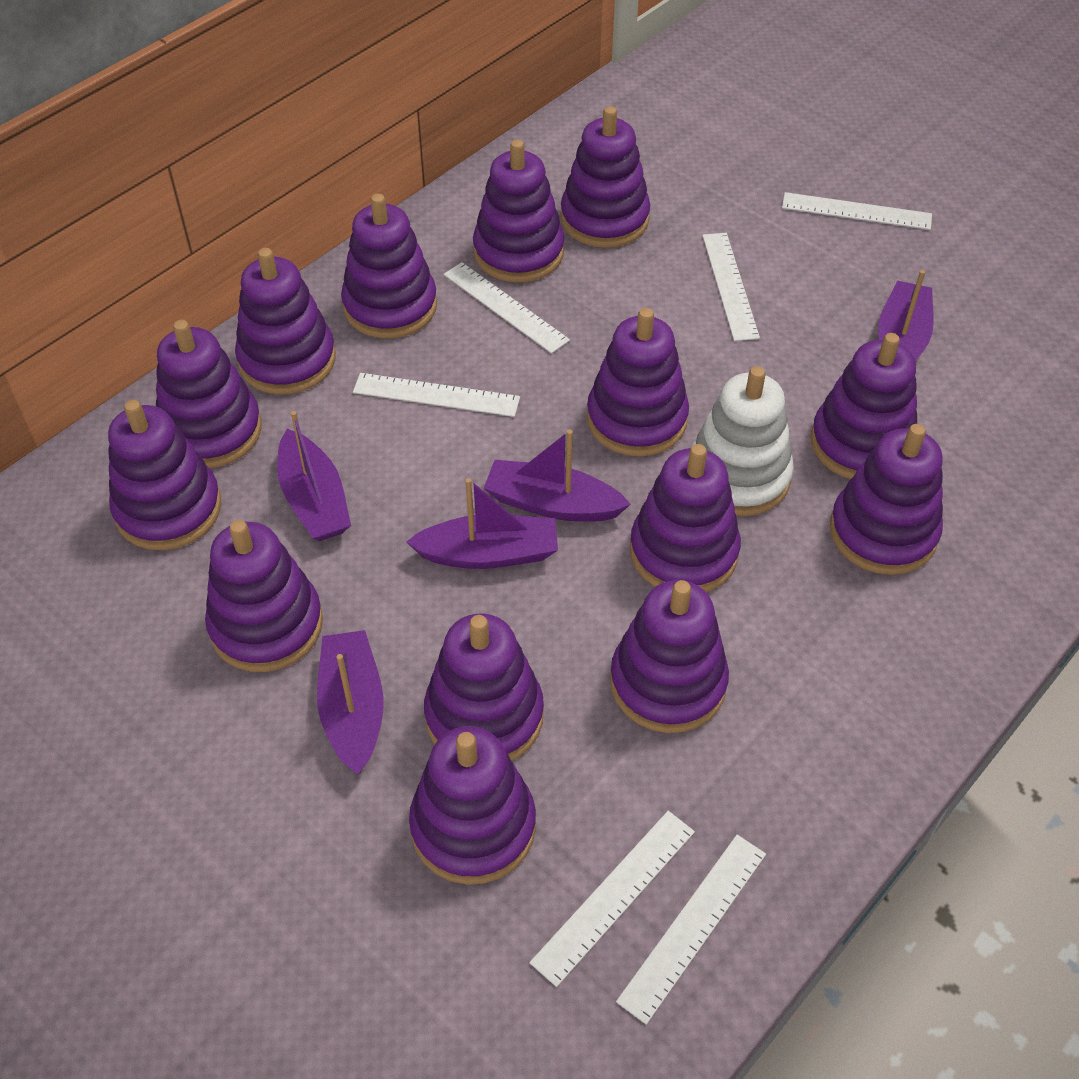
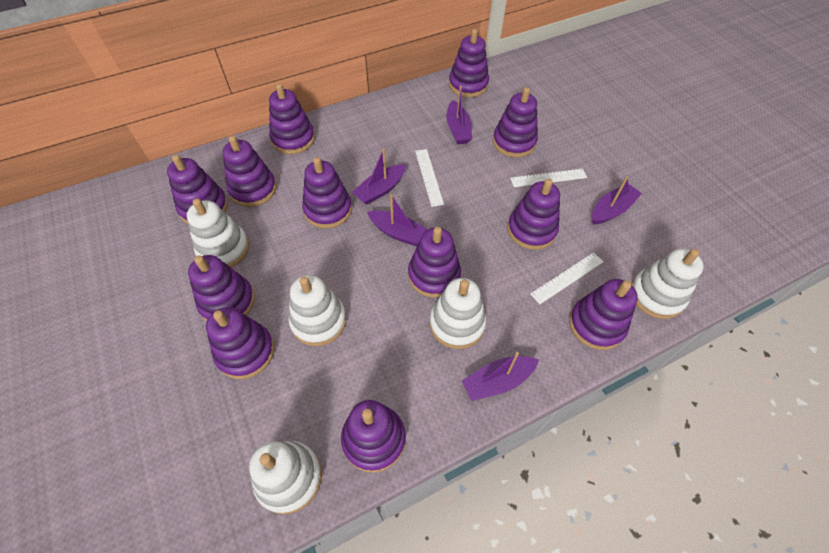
purple stacking toy: 14 -> 12
white ruler: 6 -> 3
white stacking toy: 1 -> 5

